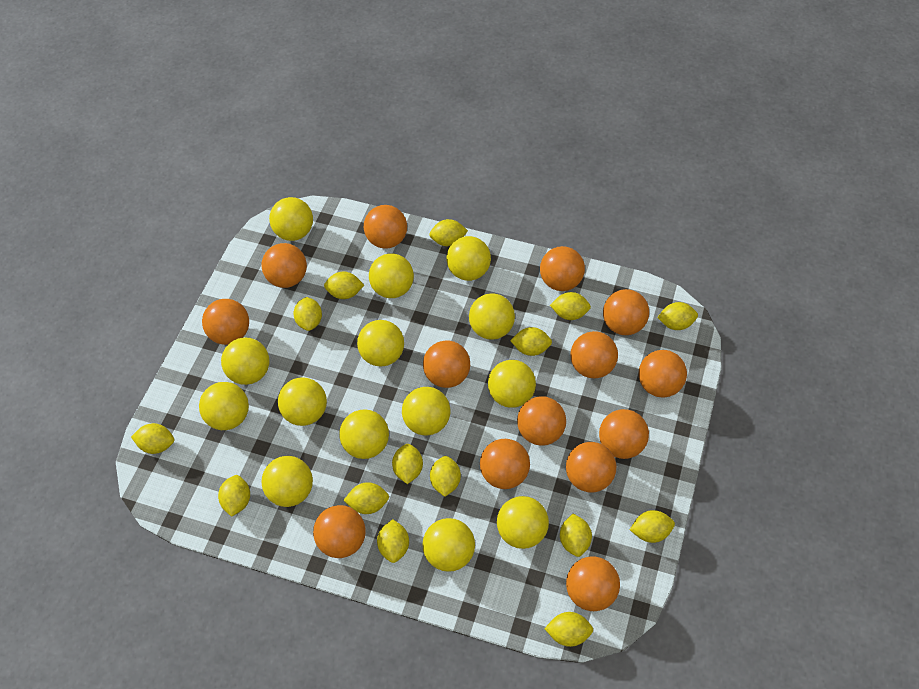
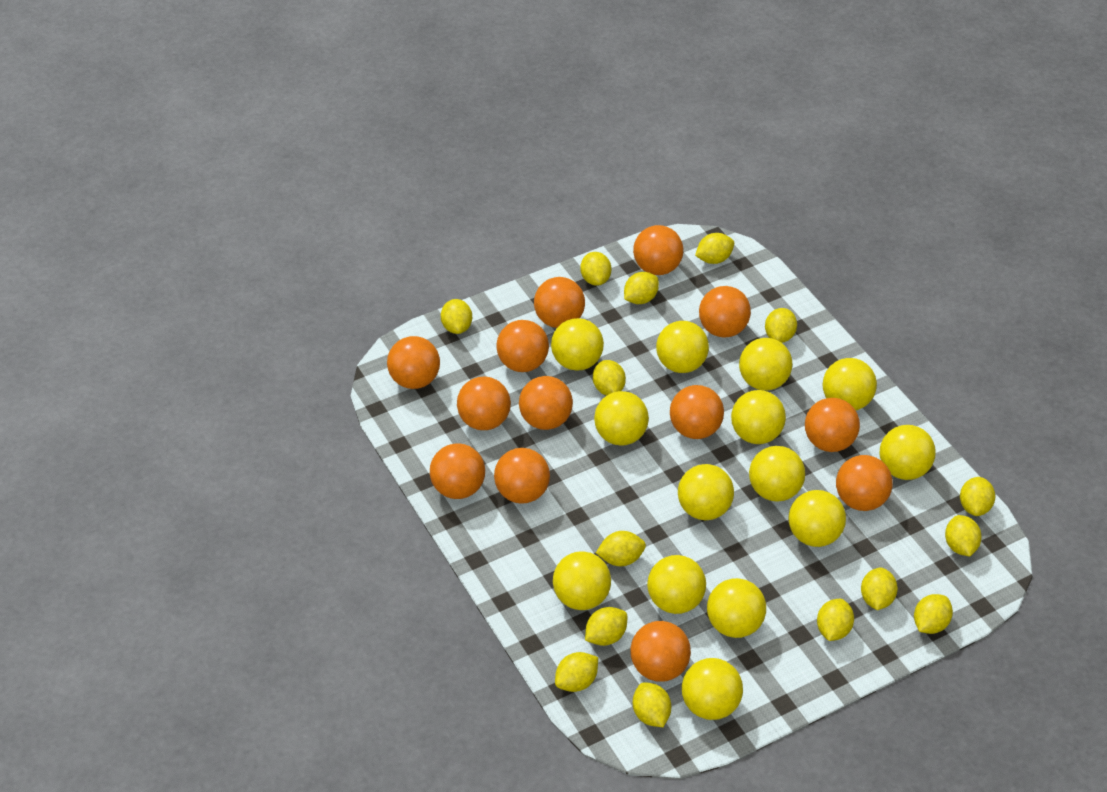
orange ball: 14 -> 13

